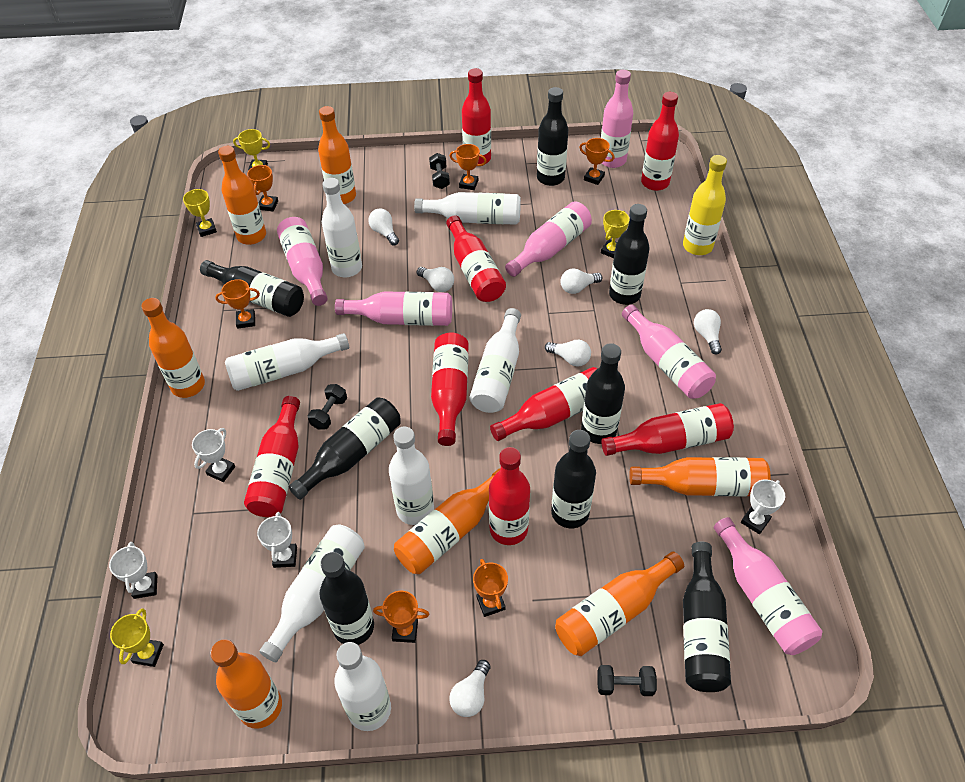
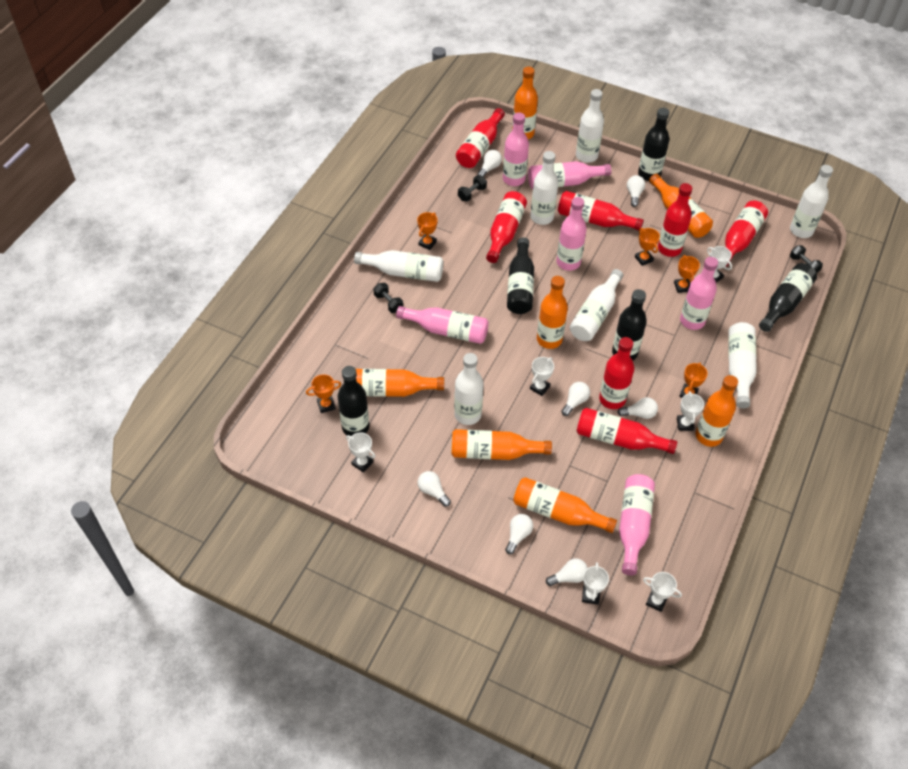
black bottle: 8 -> 5
orange trophy: 6 -> 5
red bottle: 8 -> 7
white light bulb: 6 -> 7
white trophy: 4 -> 6
yellow bottle: 1 -> 0
yellow trophy: 4 -> 0

